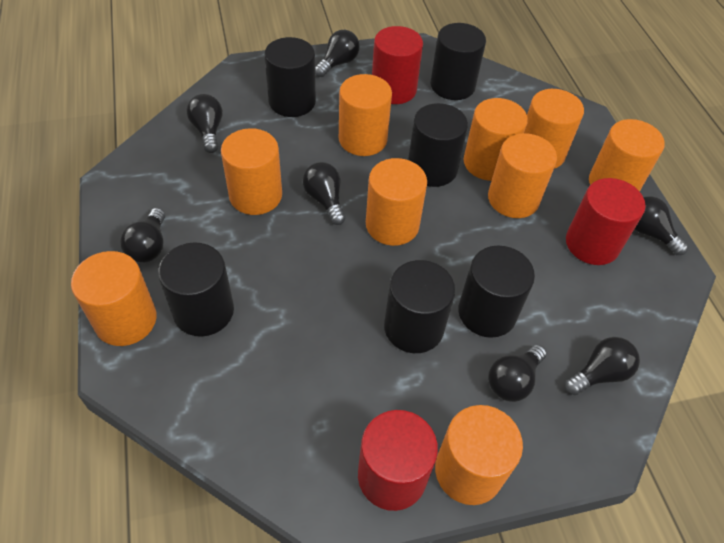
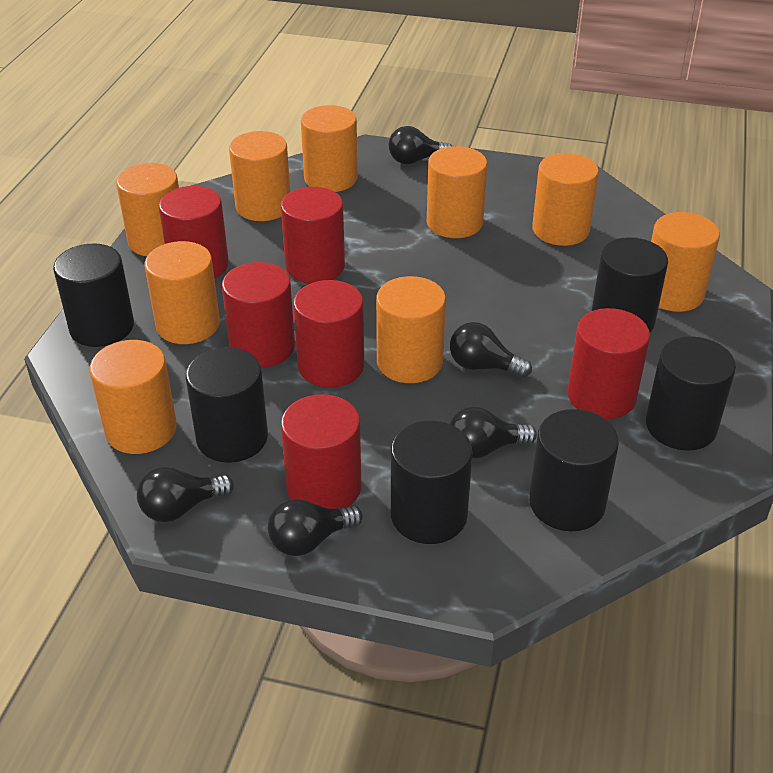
black light bulb: 7 -> 5
red cylinder: 3 -> 6

